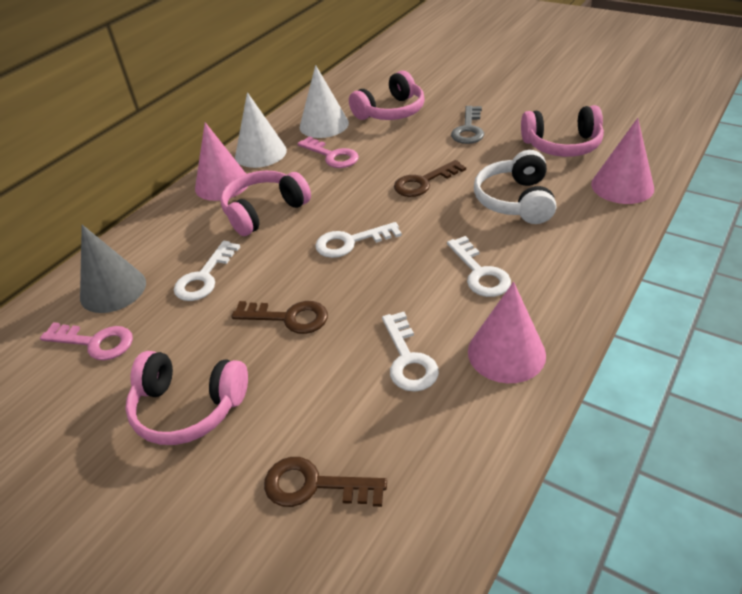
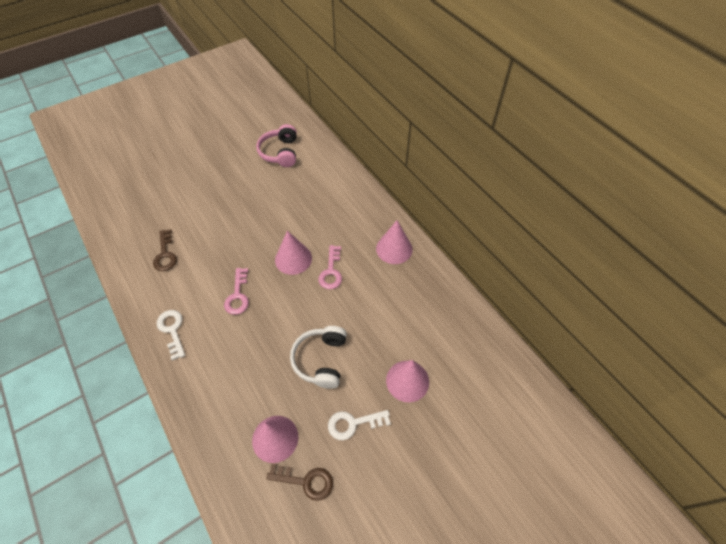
brown key: 3 -> 2
grey cone: 1 -> 0
grey key: 1 -> 0
pink cone: 3 -> 4
pink headphones: 4 -> 1
white cone: 2 -> 0
white key: 4 -> 2

